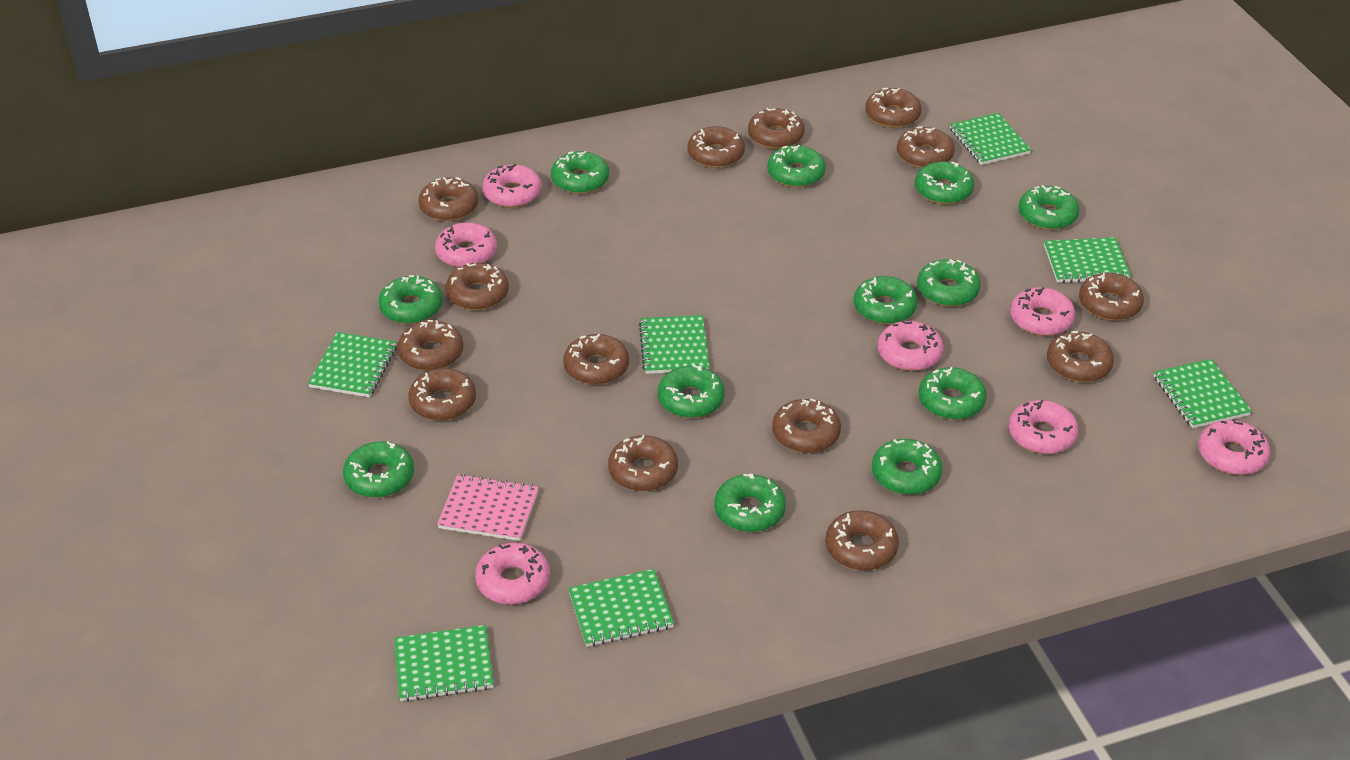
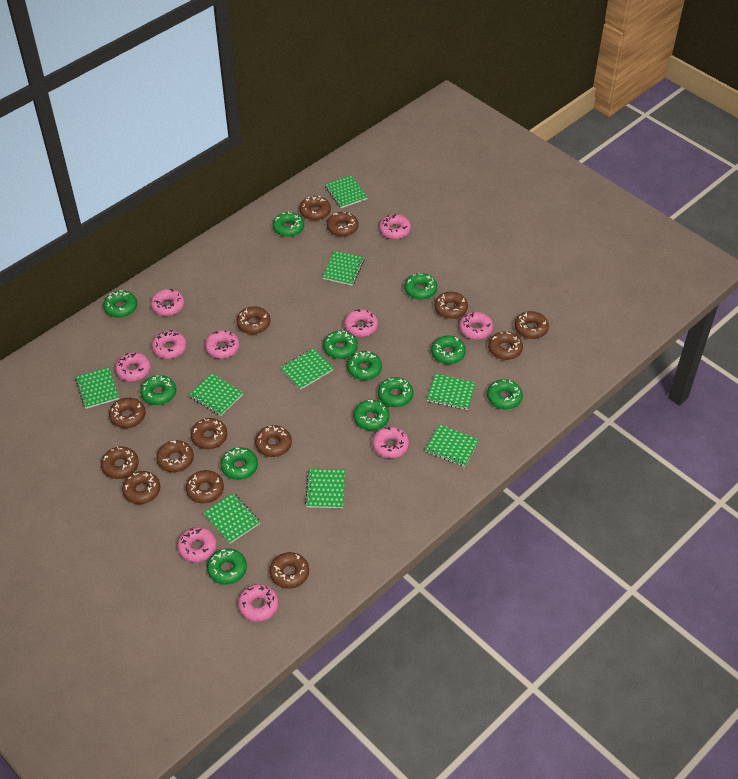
green notebook: 7 -> 9
pink donut: 7 -> 10
pink notebook: 1 -> 0

